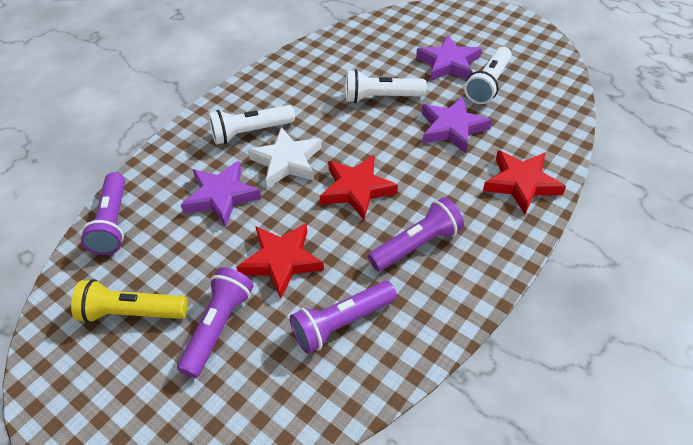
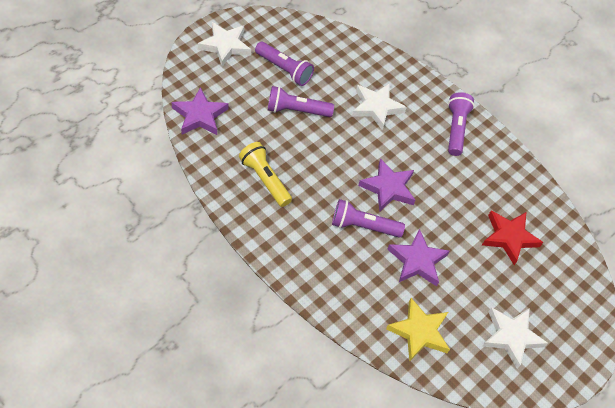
red star: 3 -> 1
white flashlight: 3 -> 0
white star: 1 -> 3
yellow star: 0 -> 1

